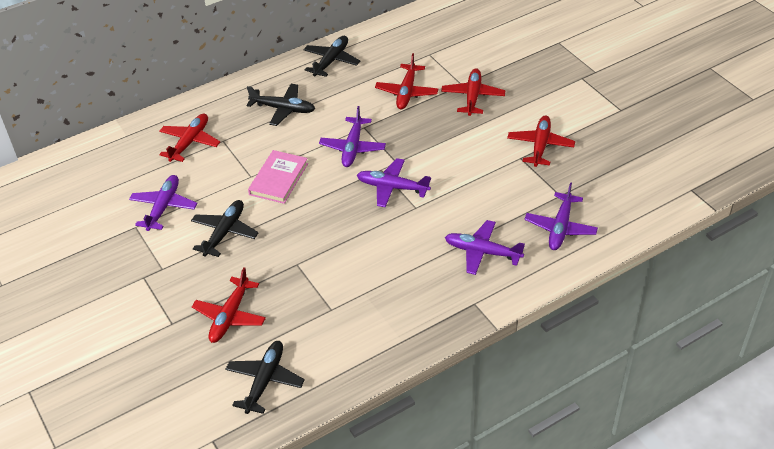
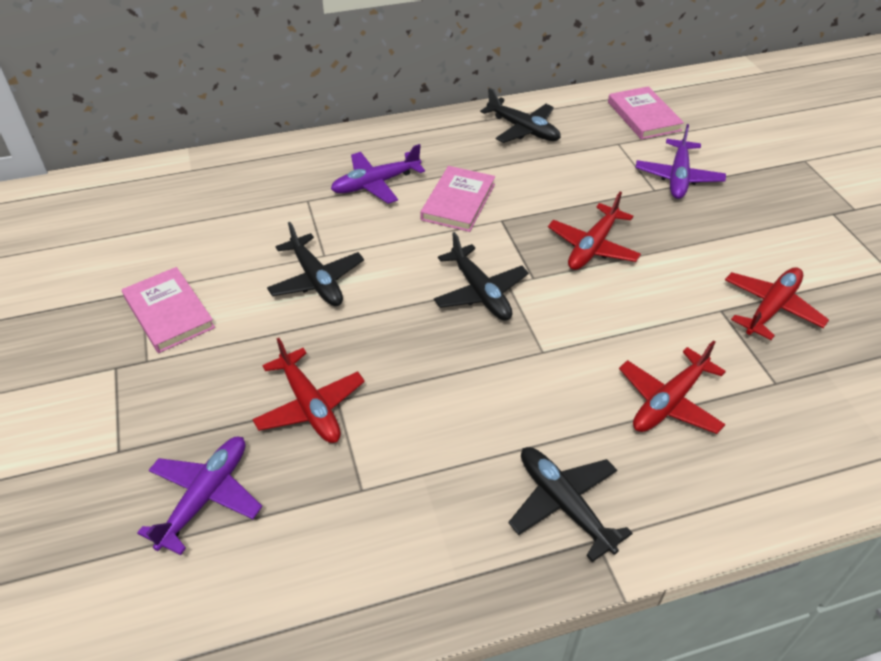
pink book: 1 -> 3
purple plane: 5 -> 3
red plane: 5 -> 4

